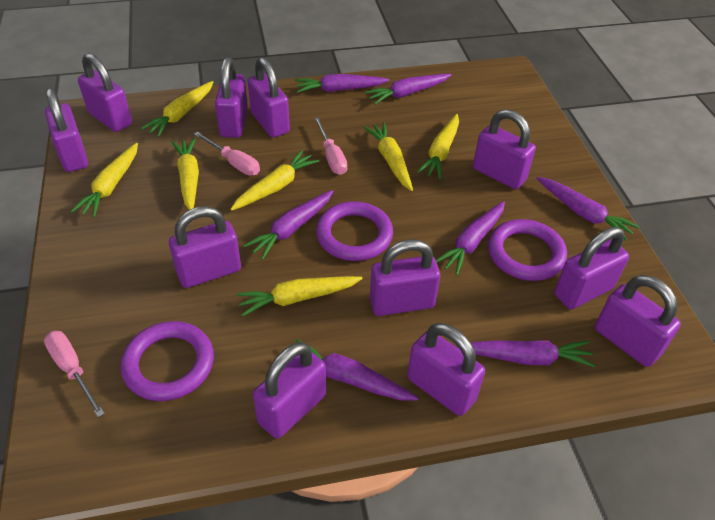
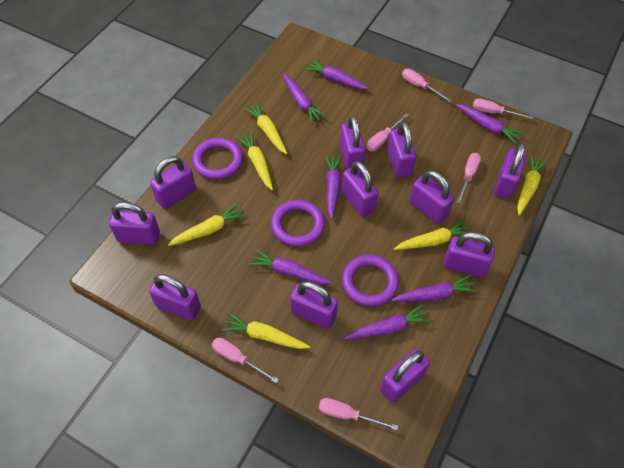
pink screwdriver: 3 -> 6
yellow carrot: 7 -> 6

